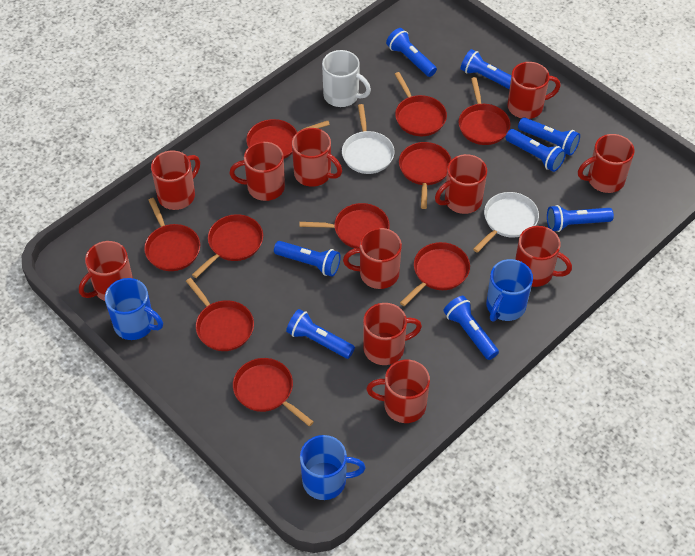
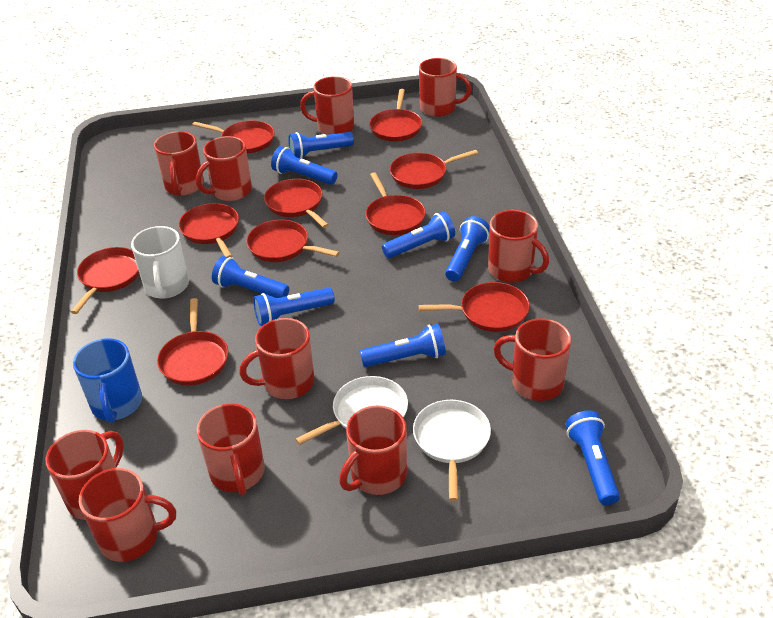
blue mug: 3 -> 1

